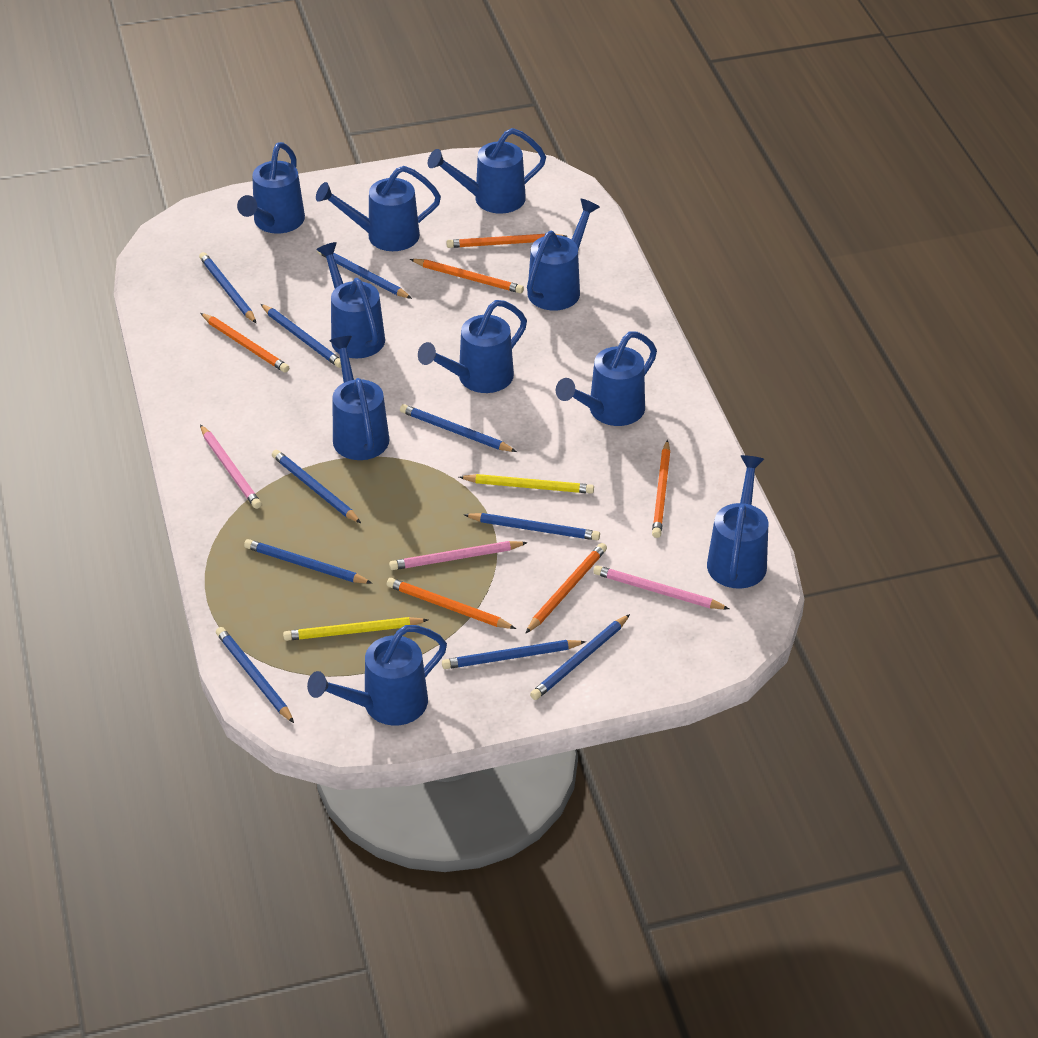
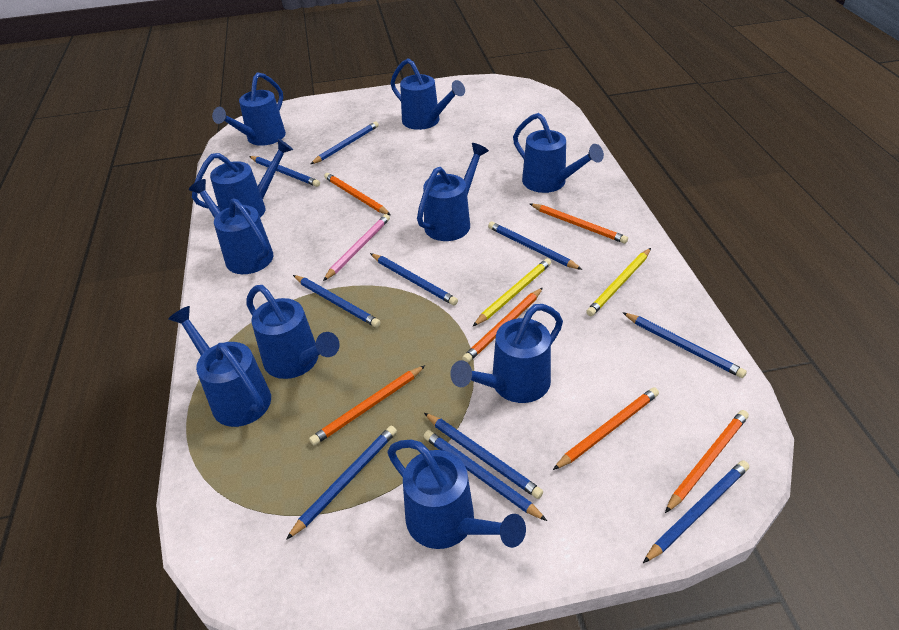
pink pencil: 3 -> 1

